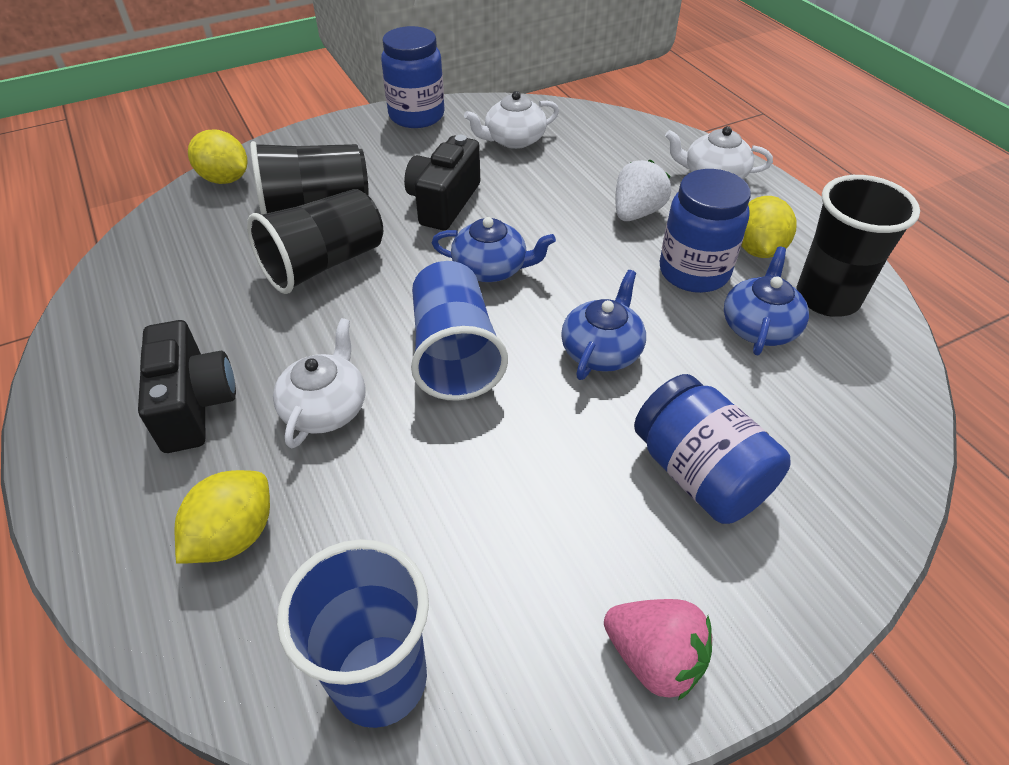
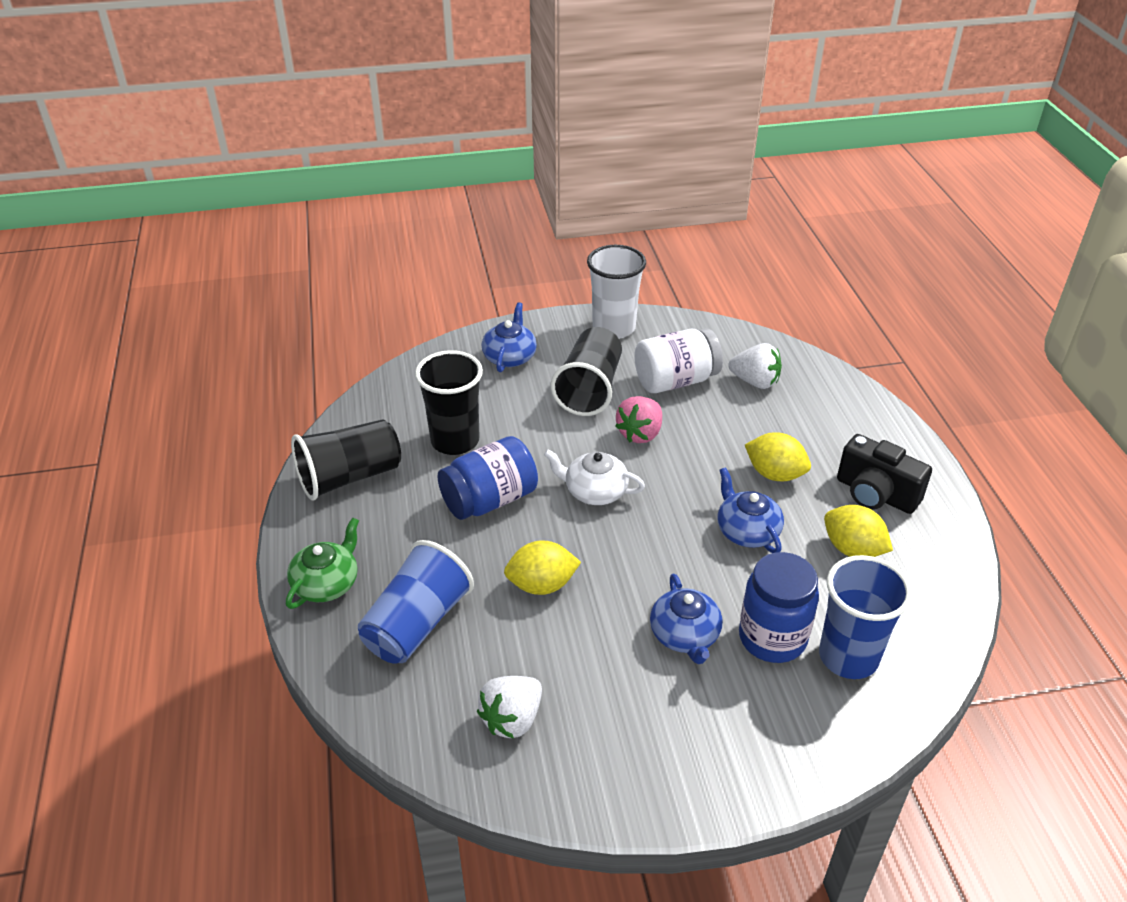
black camera: 2 -> 1
blue jar: 3 -> 2
green teapot: 0 -> 1
white cup: 0 -> 1
white jar: 0 -> 1
white strawberry: 1 -> 2
white teapot: 3 -> 1

